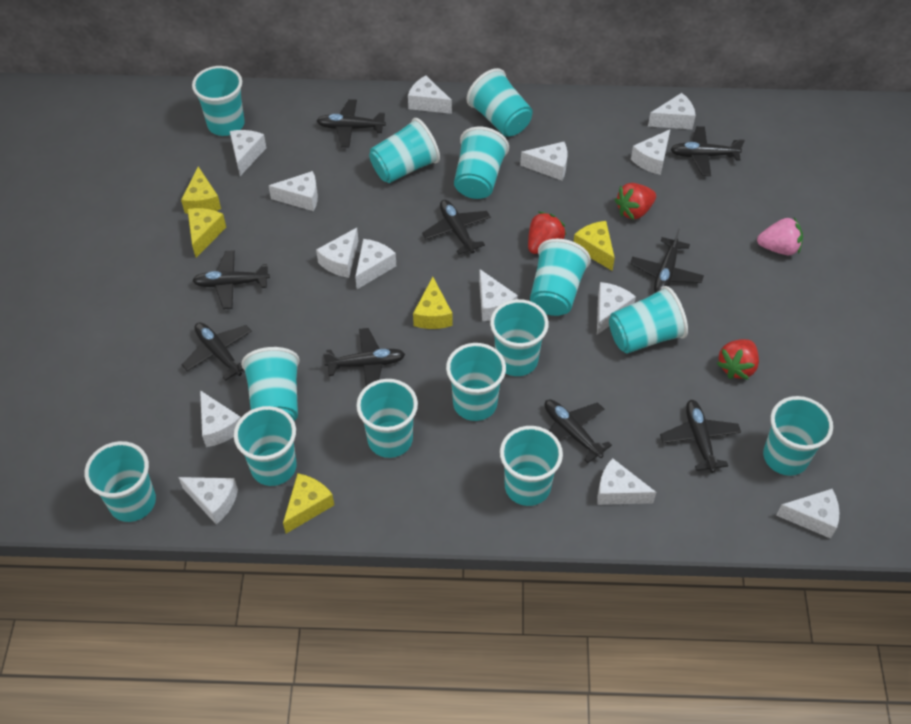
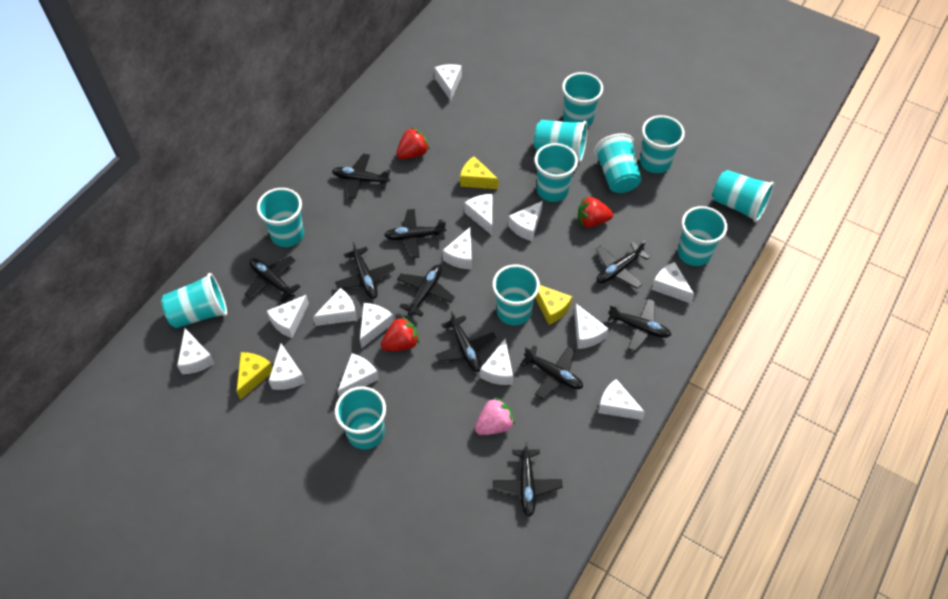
black plane: 9 -> 10
turquoise cup: 14 -> 11
yellow cheese: 5 -> 3

